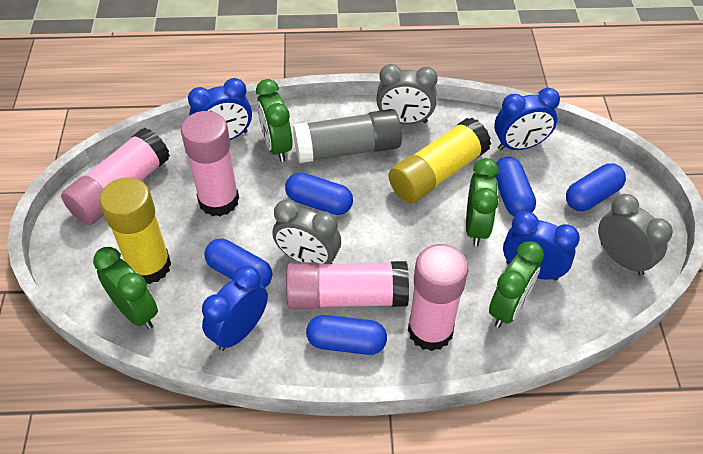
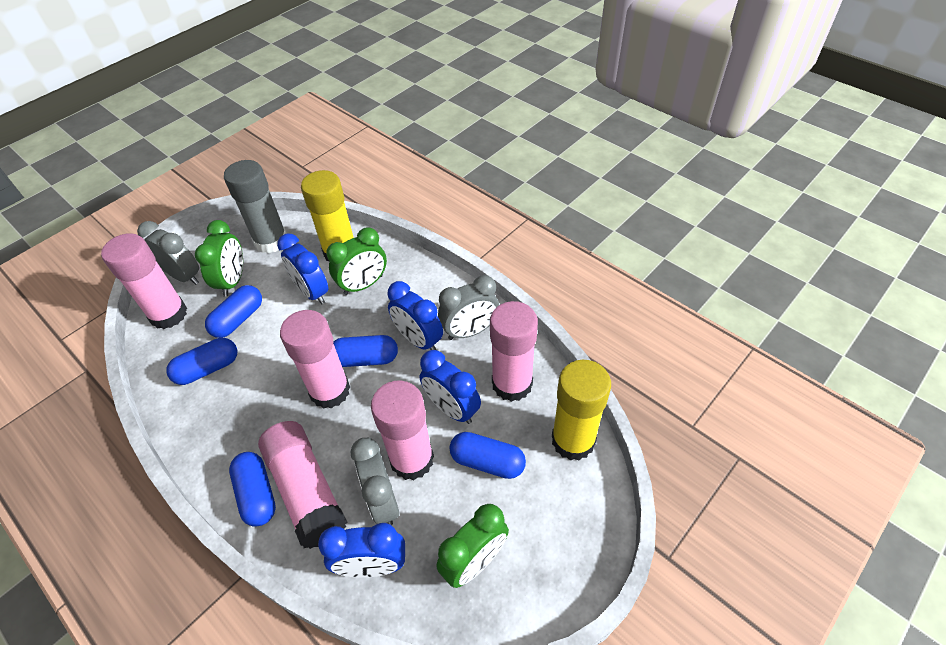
green clock: 4 -> 3
pink glue stick: 4 -> 5

